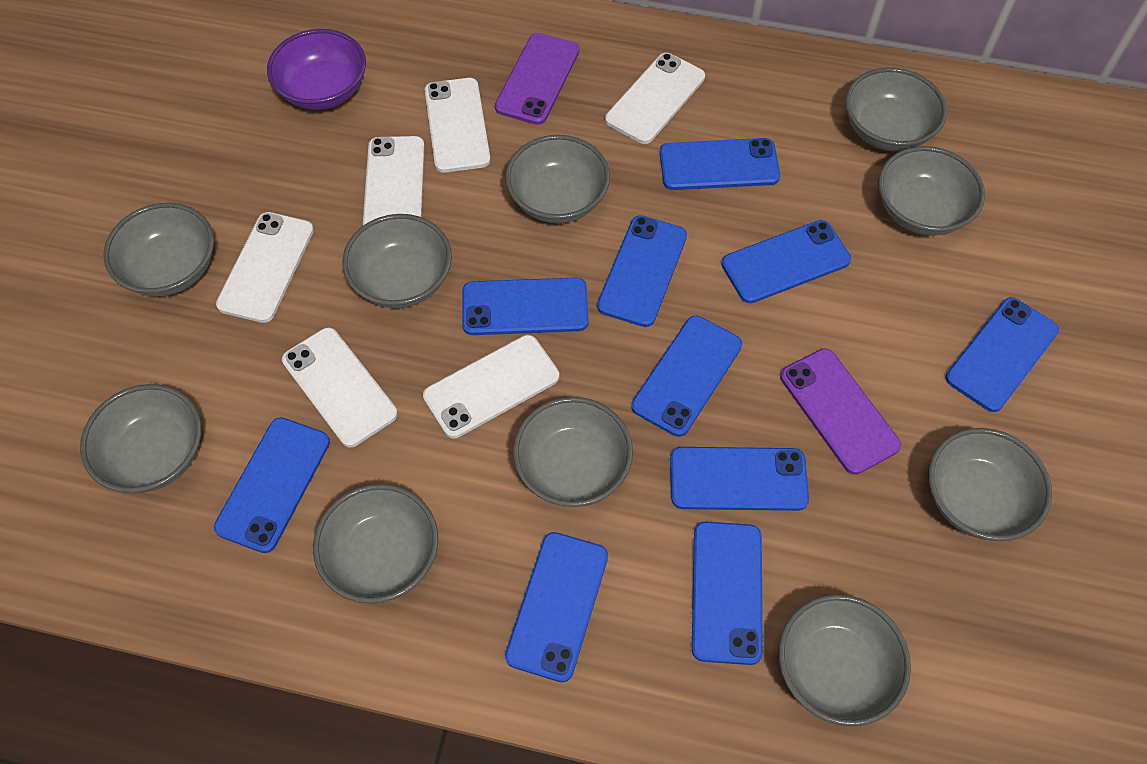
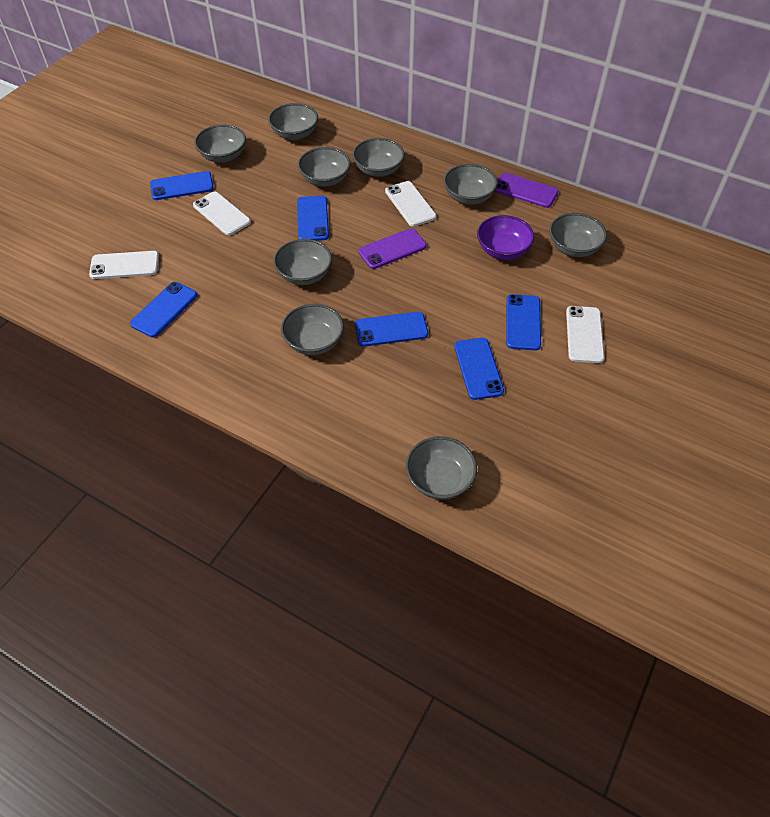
blue phone: 10 -> 6
grey bowl: 10 -> 9
white phone: 6 -> 4

